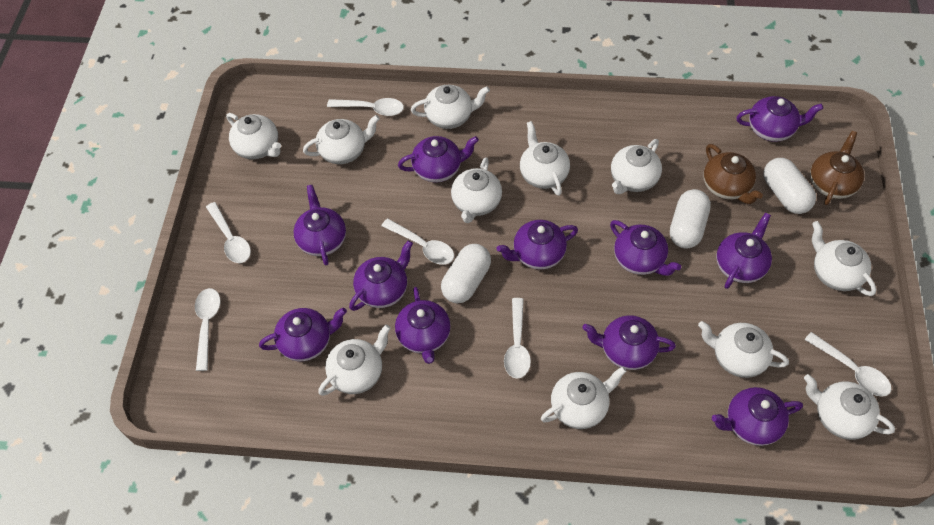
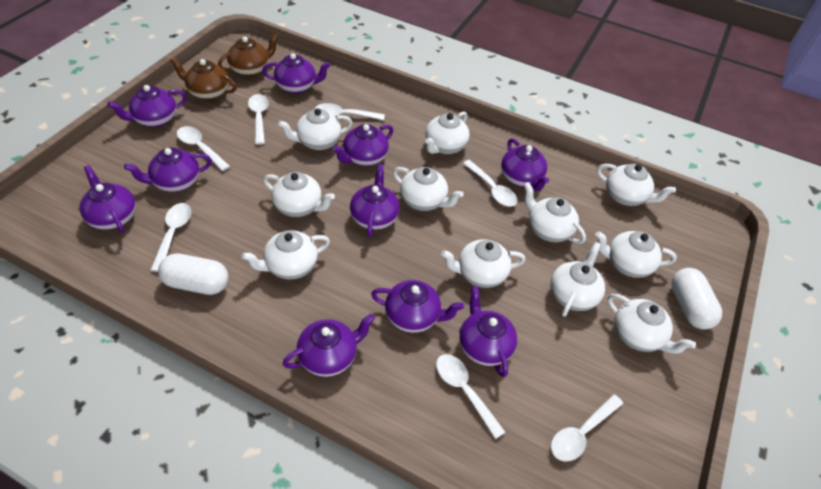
purple teapot: 11 -> 10
white capsule: 3 -> 2
white spoon: 6 -> 7

